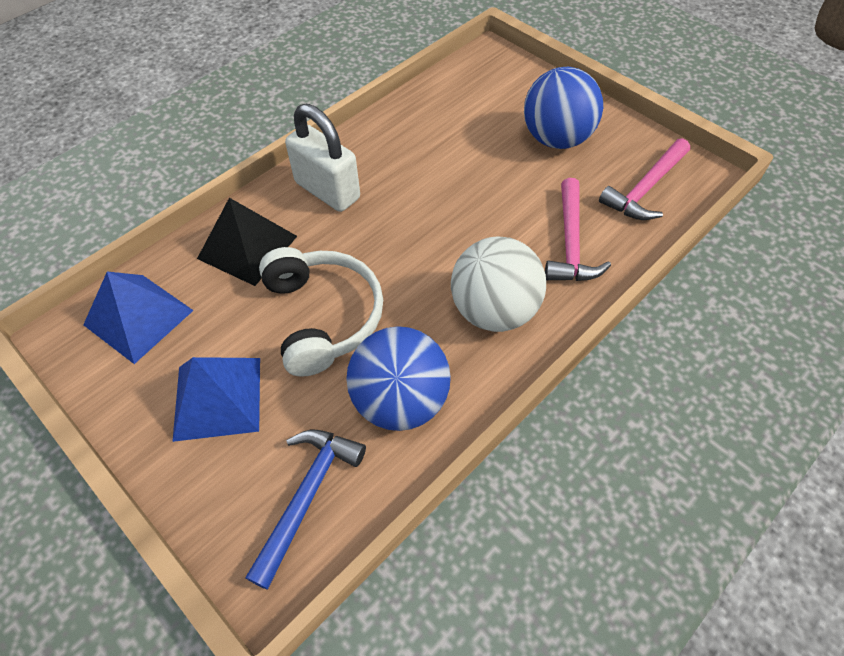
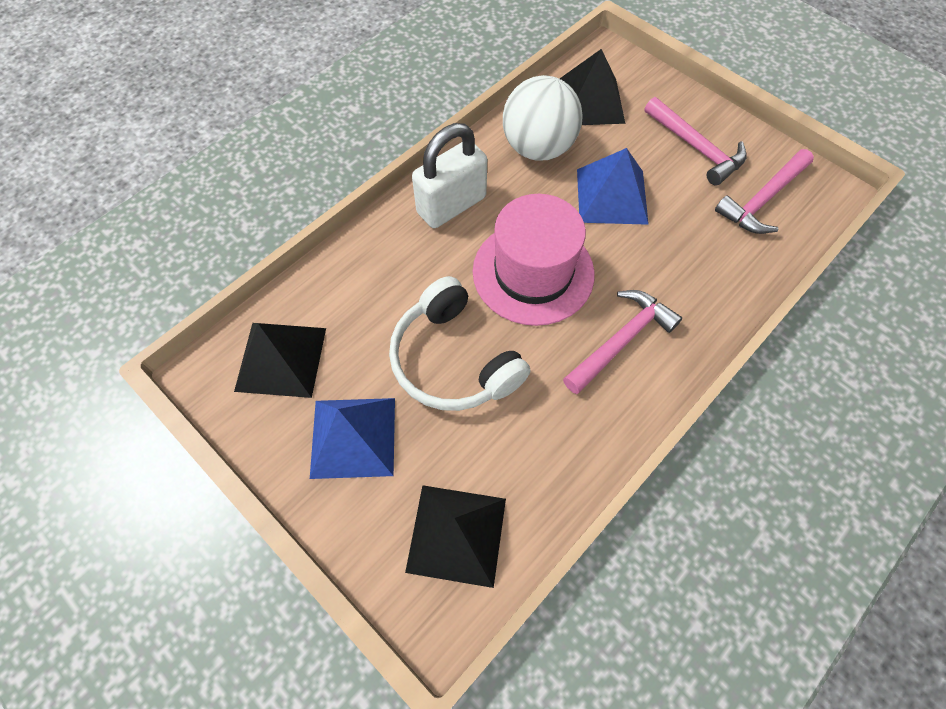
black pyramid: 1 -> 3
blue ball: 2 -> 0
blue hammer: 1 -> 0
pink hammer: 2 -> 3
pink hat: 0 -> 1

